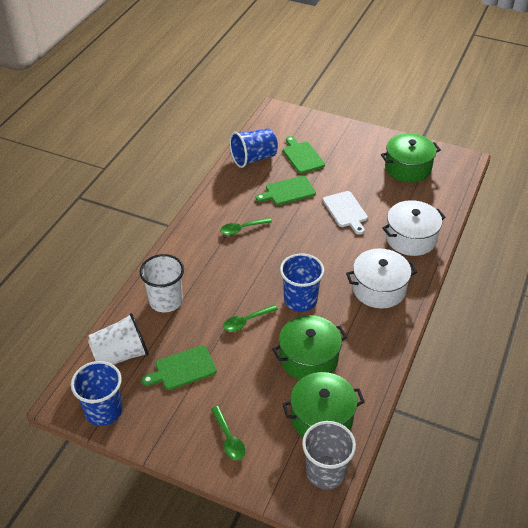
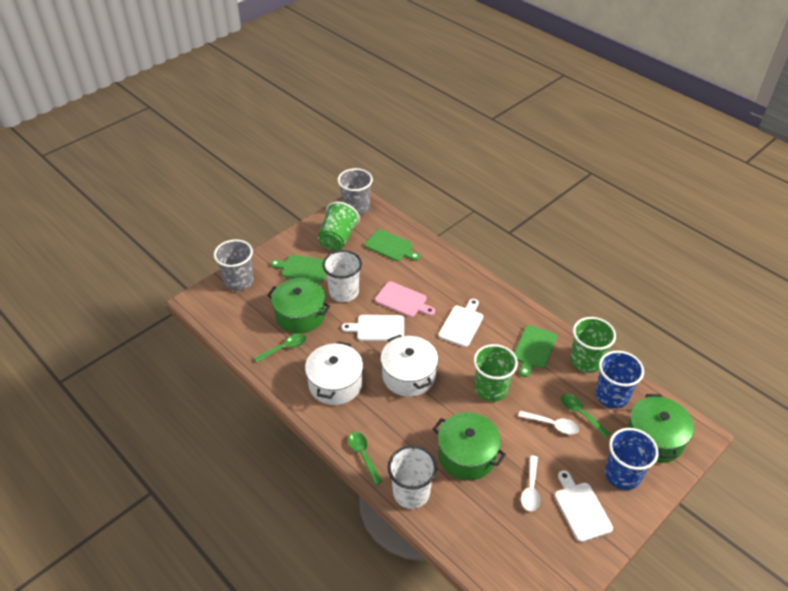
blue cup: 3 -> 2
green cup: 0 -> 3
grey cup: 1 -> 2
pink cutting board: 0 -> 1
white cutting board: 1 -> 3
white spoon: 0 -> 2

